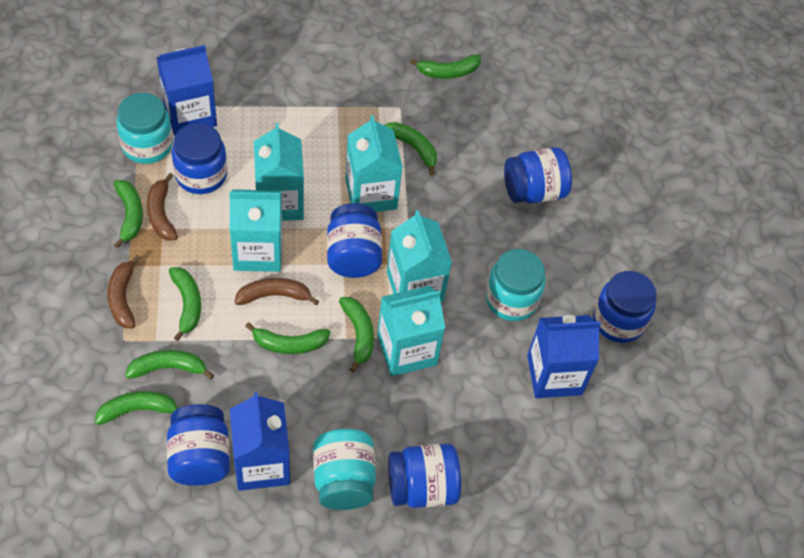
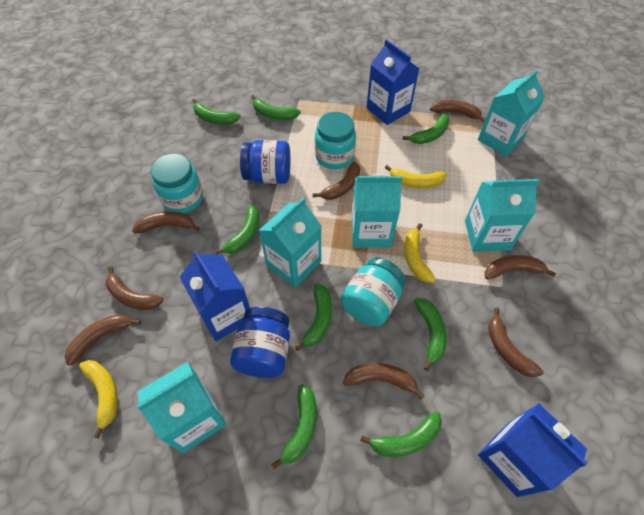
blue jar: 6 -> 2
brown banana: 3 -> 8
yellow banana: 0 -> 3

